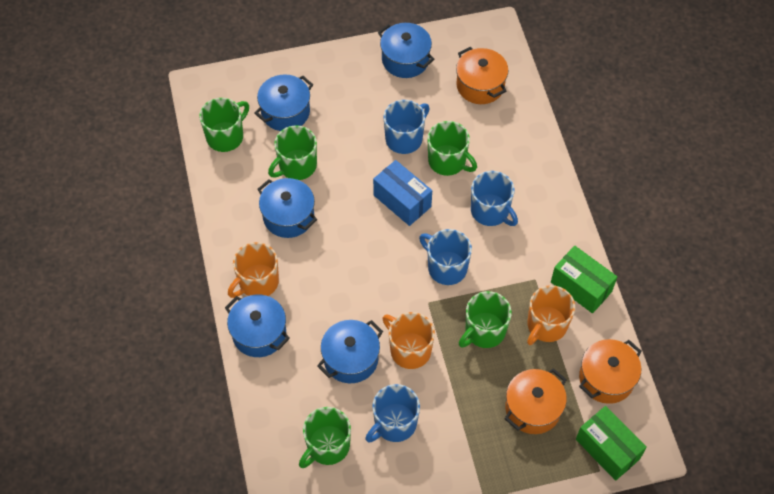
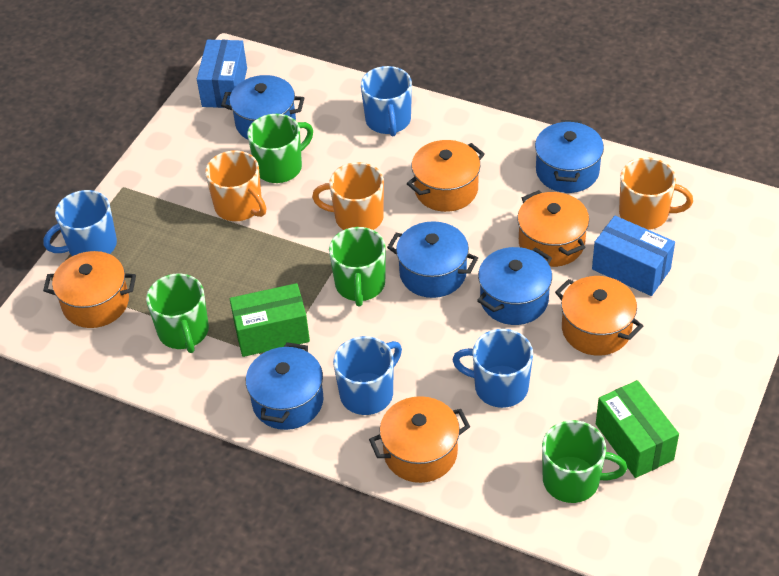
blue box: 1 -> 2
green mug: 5 -> 4
orange pot: 3 -> 5

